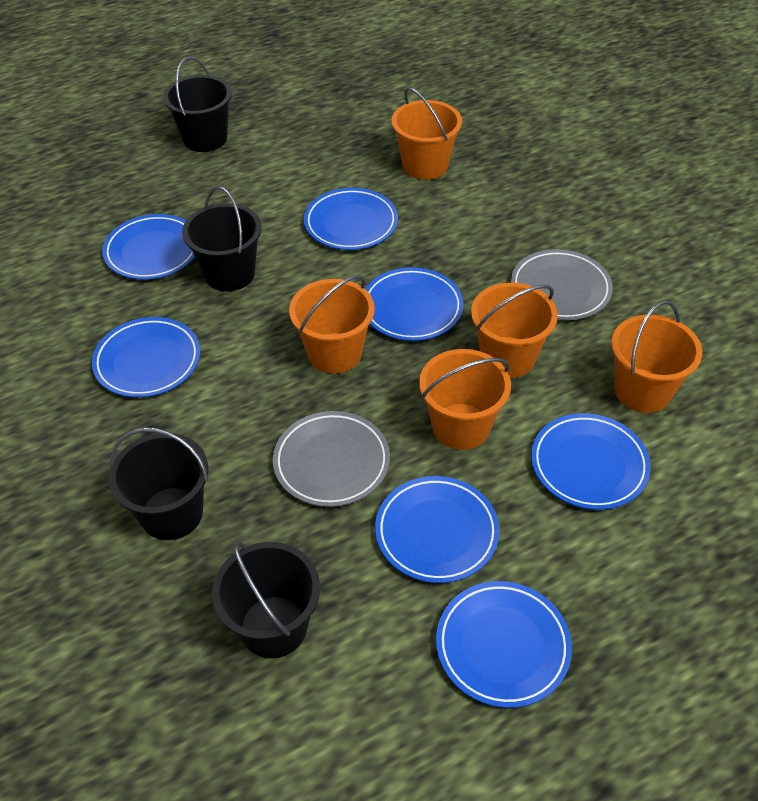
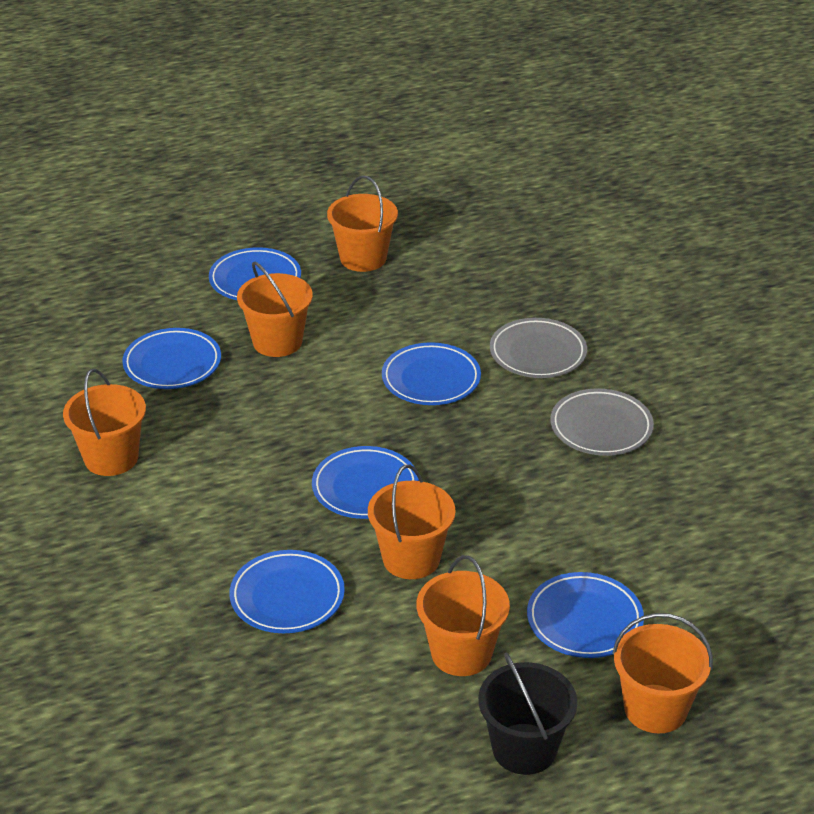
black bucket: 4 -> 1
blue plate: 7 -> 6
orange bucket: 5 -> 6

